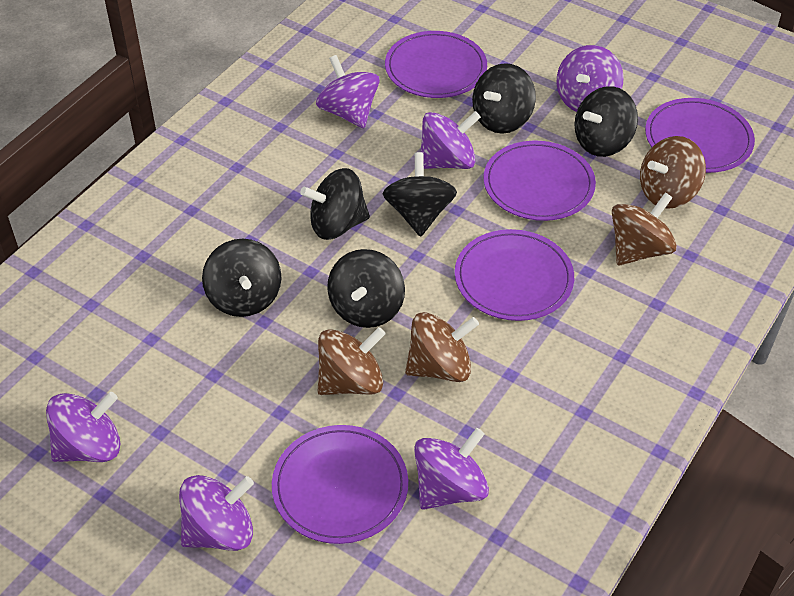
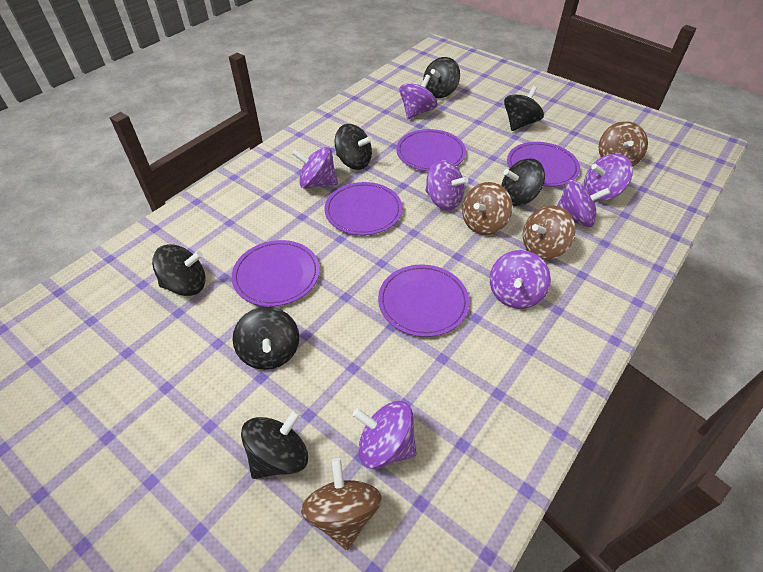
black spinning top: 6 -> 7
purple spinning top: 6 -> 7

